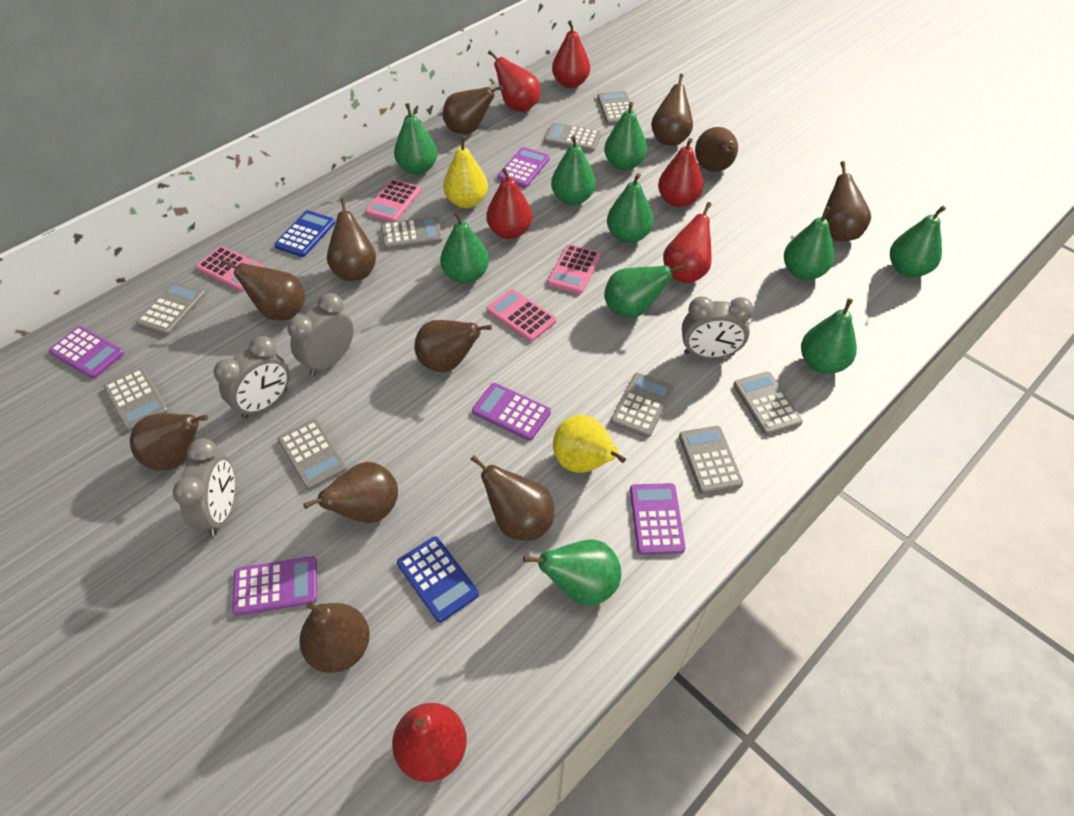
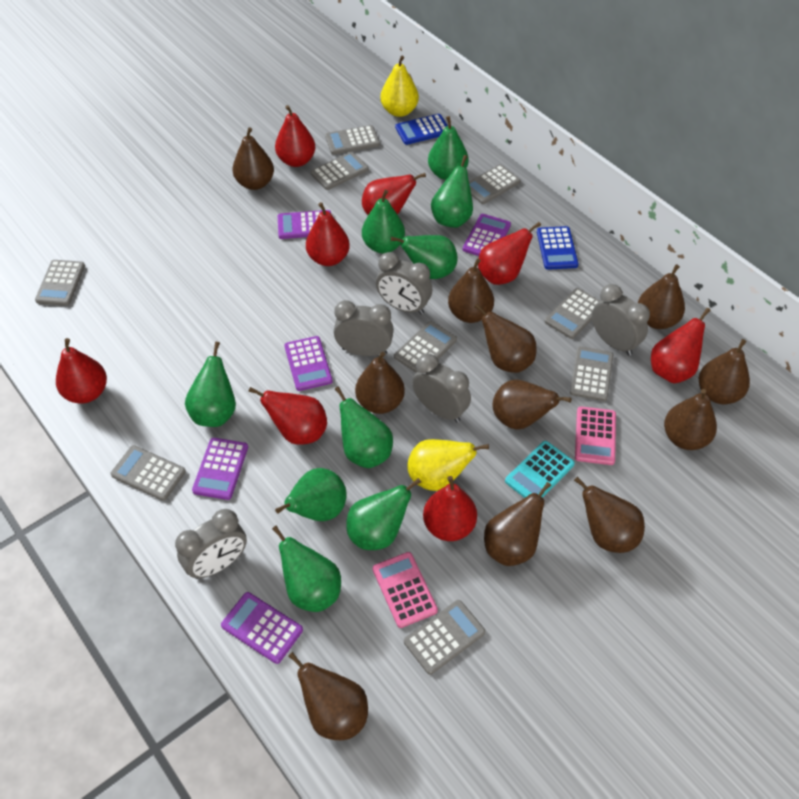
green pear: 10 -> 9
grey clock: 4 -> 5
pink calculator: 4 -> 2
red pear: 6 -> 8
turquoise calculator: 0 -> 1

